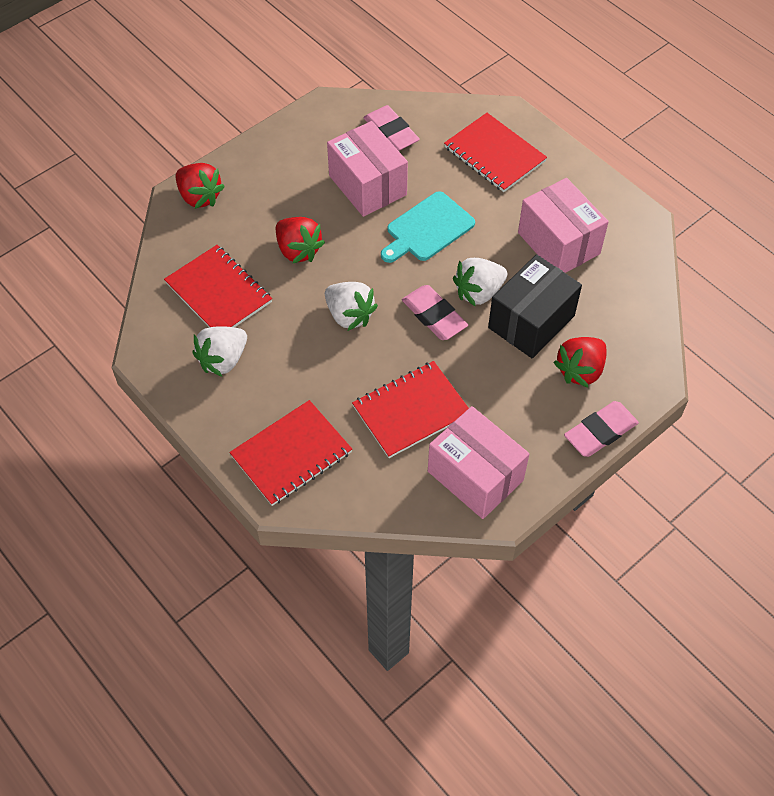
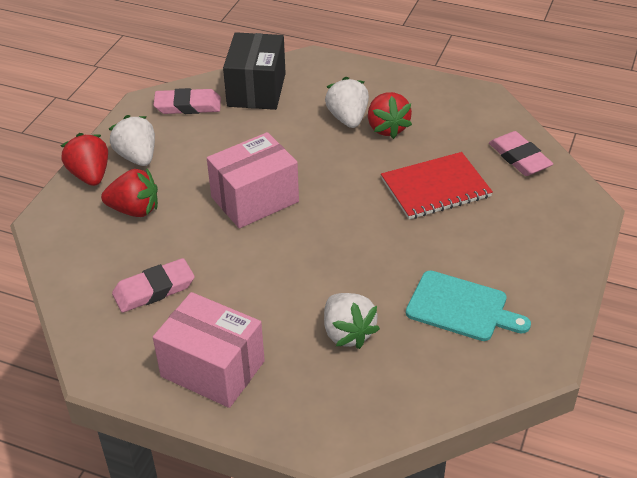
pink box: 3 -> 2
red notebook: 4 -> 1

